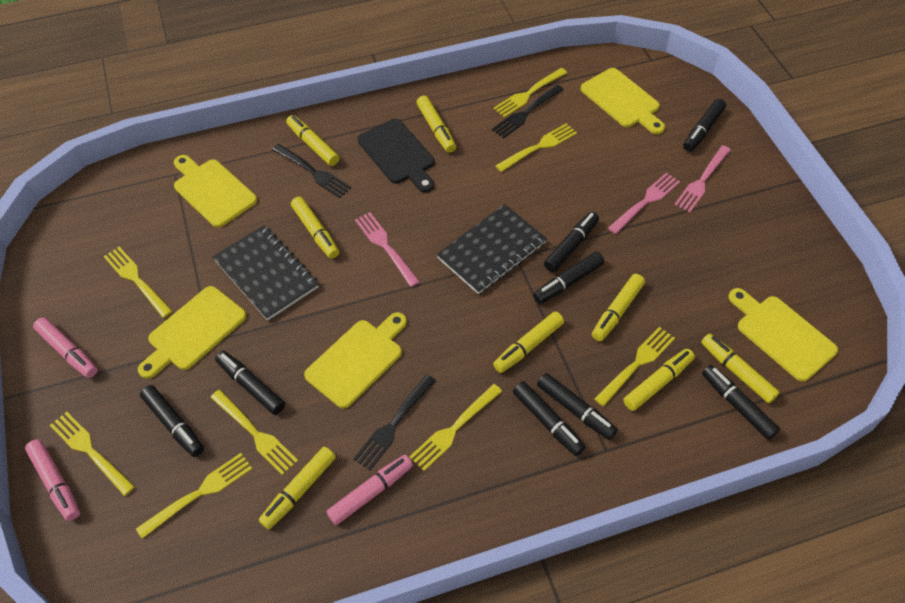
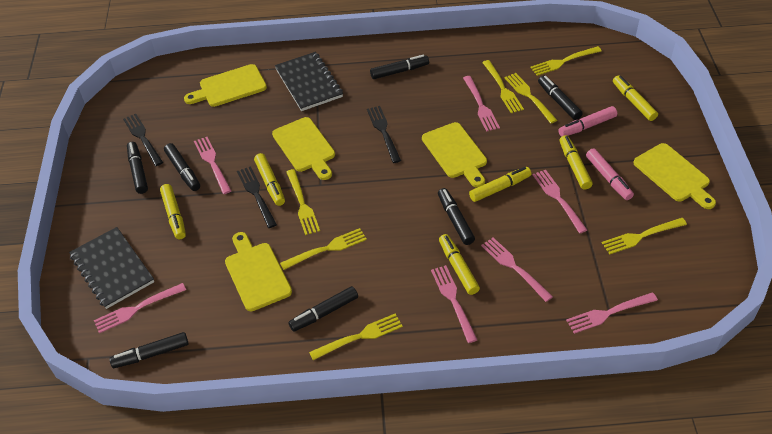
black cutting board: 1 -> 0
black marker: 8 -> 7
pink fork: 3 -> 7
pink marker: 3 -> 2
yellow fork: 8 -> 7
yellow marker: 8 -> 6

